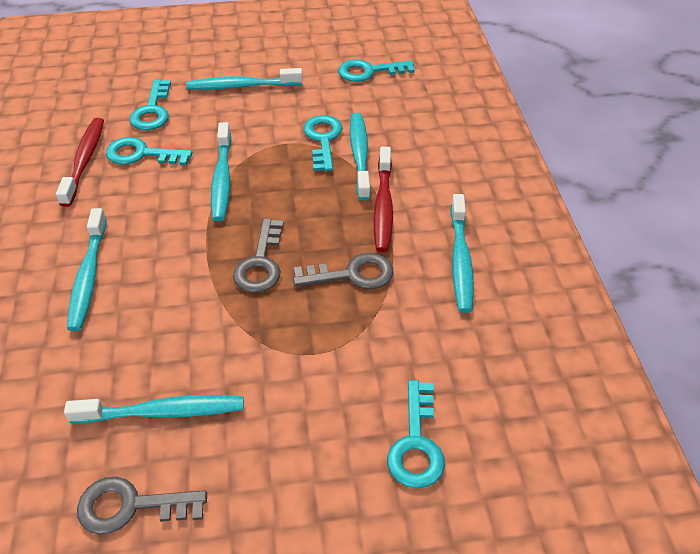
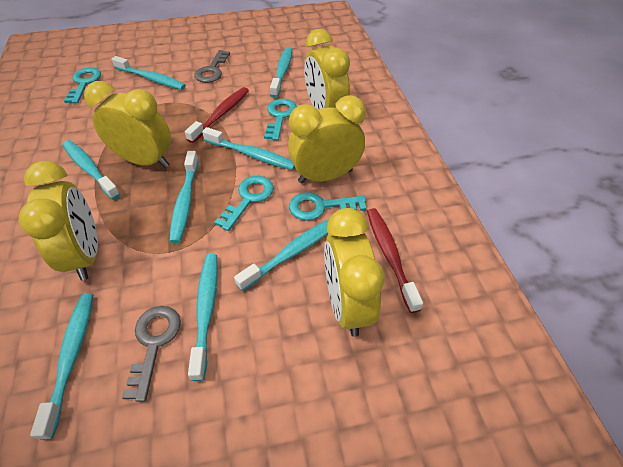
grey key: 3 -> 2
turquoise key: 5 -> 4
turquoise toothbrush: 6 -> 8
yellow clock: 0 -> 5

